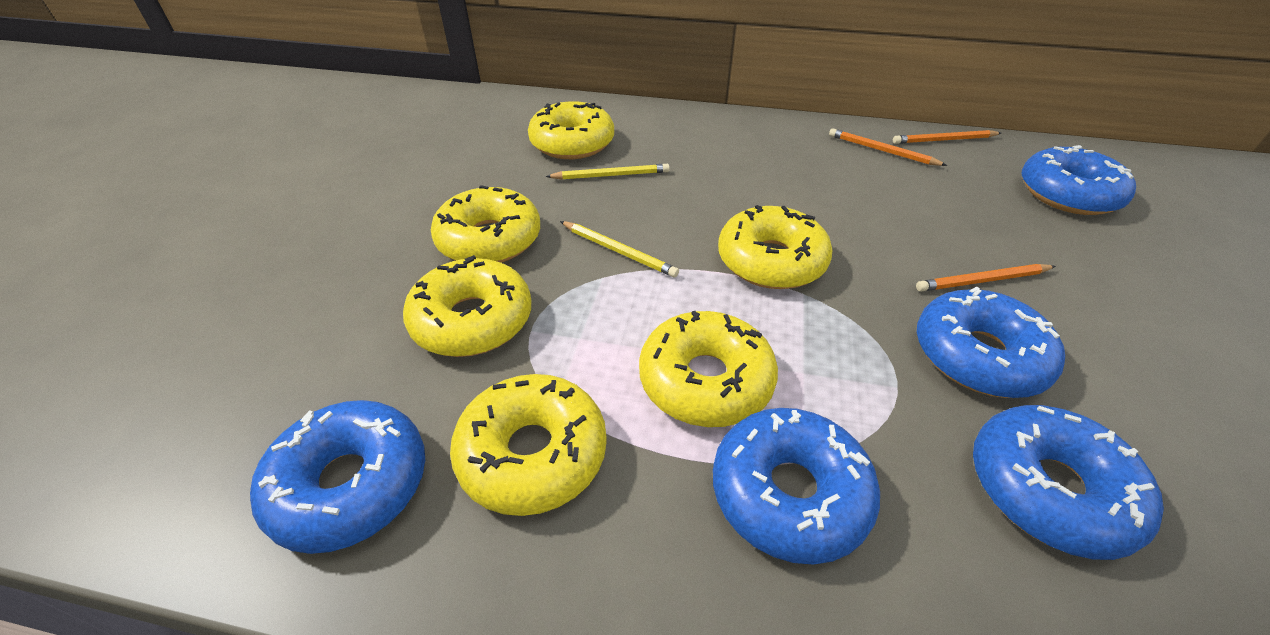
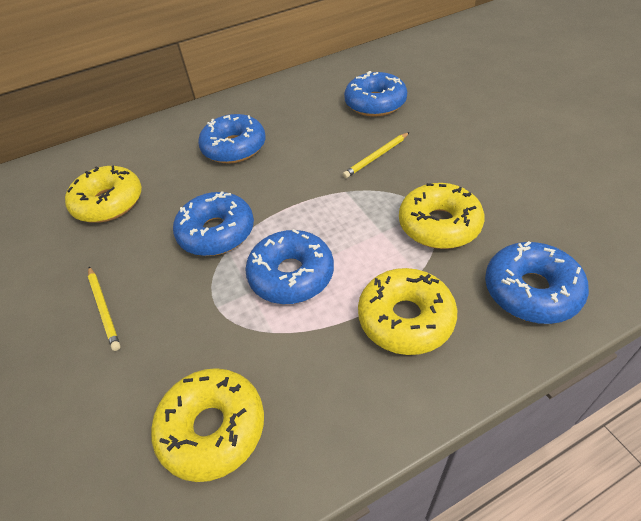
orange pencil: 3 -> 0
yellow donut: 6 -> 4

